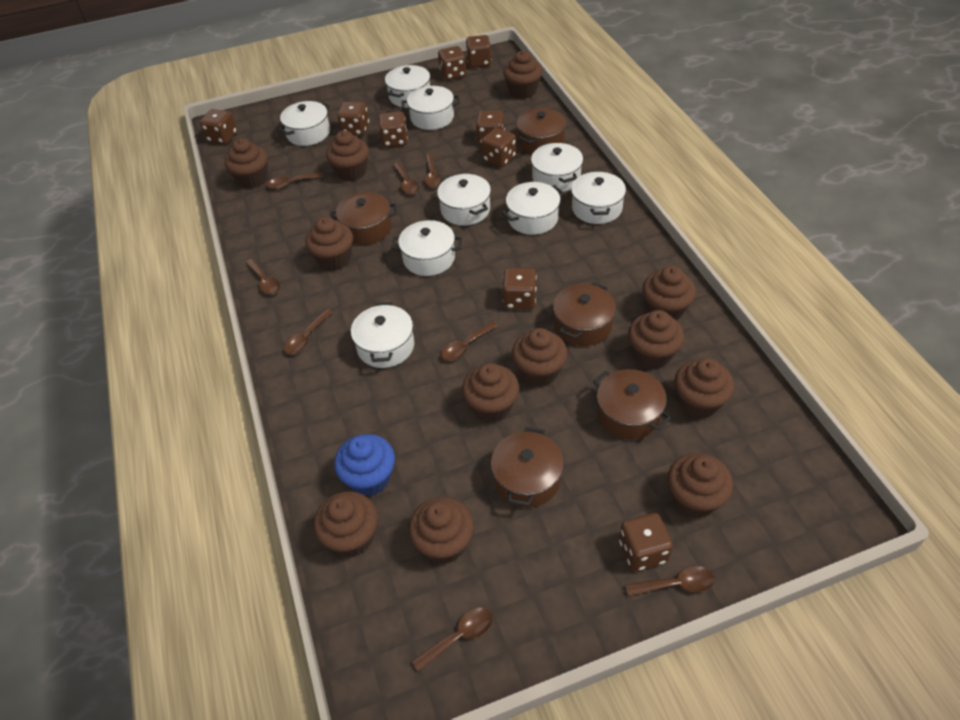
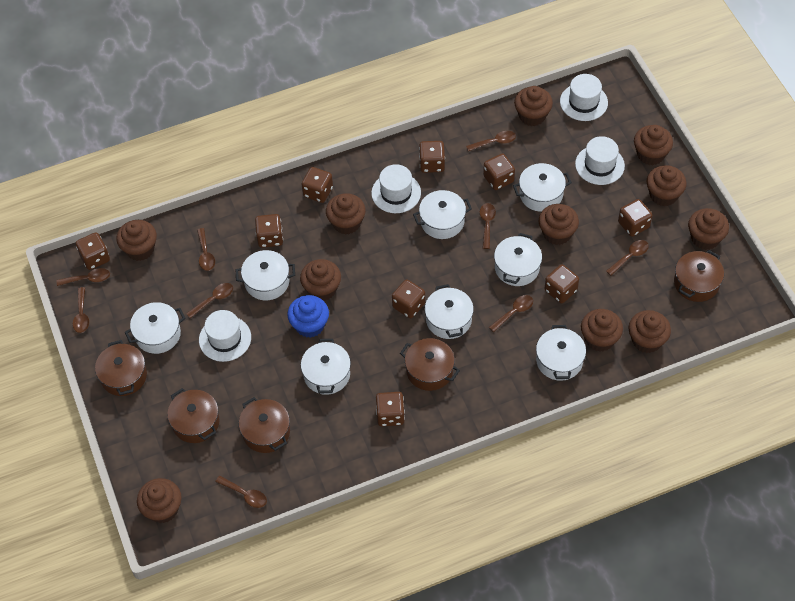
brown cupcake: 12 -> 11
brown spoon: 8 -> 9
white hat: 0 -> 4
white pot: 9 -> 8

